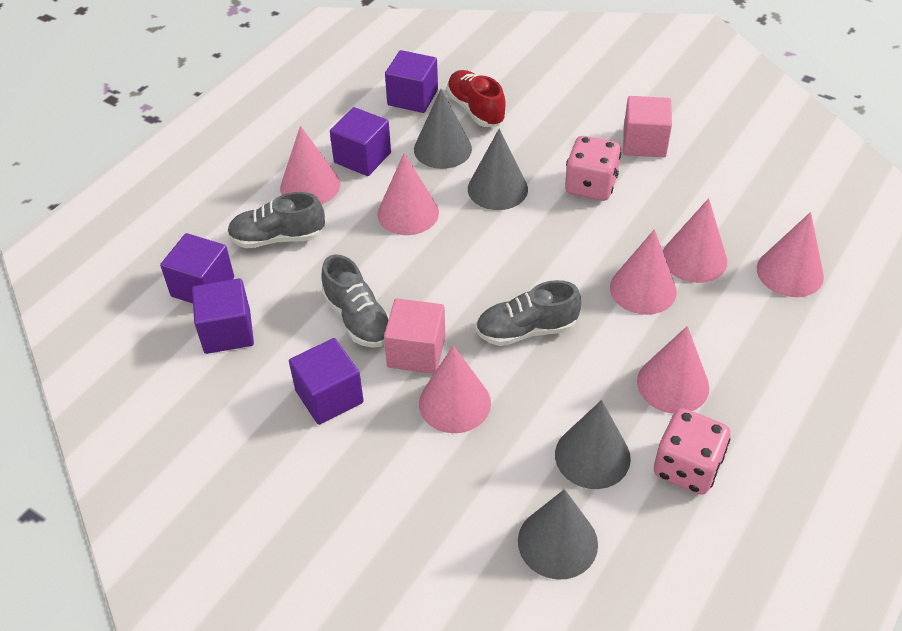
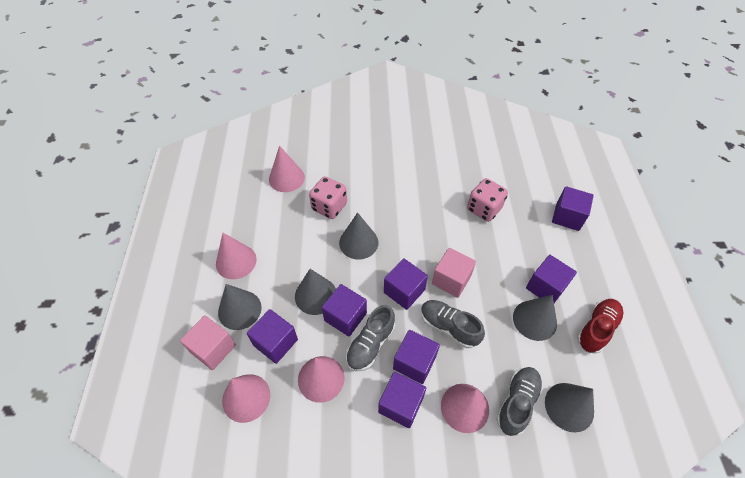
grey cone: 4 -> 5
pink cone: 7 -> 5
purple cube: 5 -> 7

